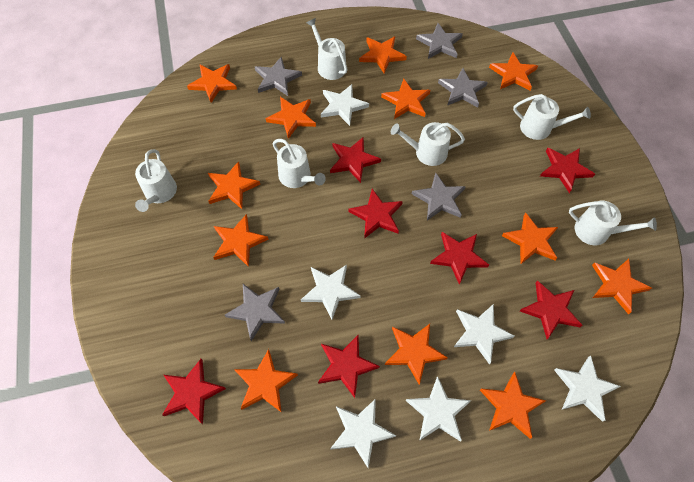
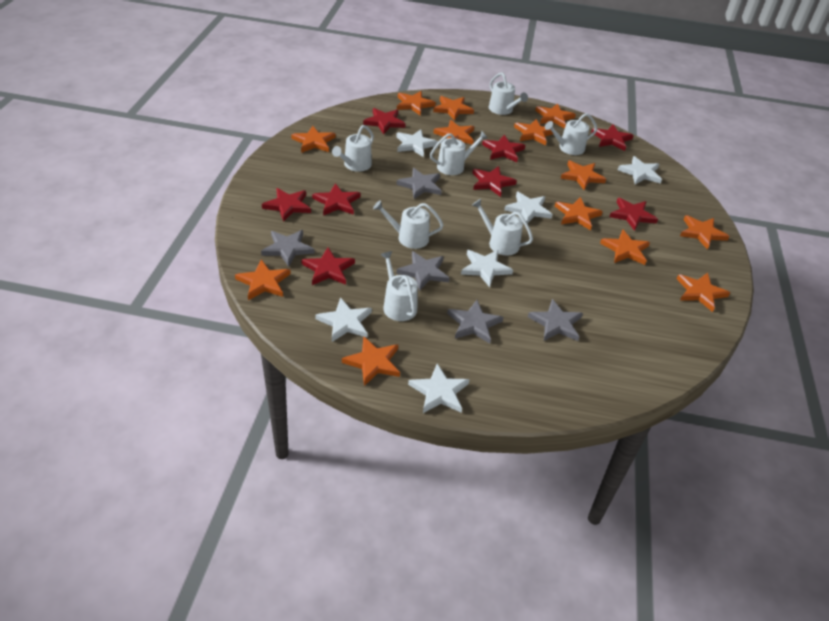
orange star: 12 -> 13
red star: 7 -> 8
white watering can: 6 -> 7

